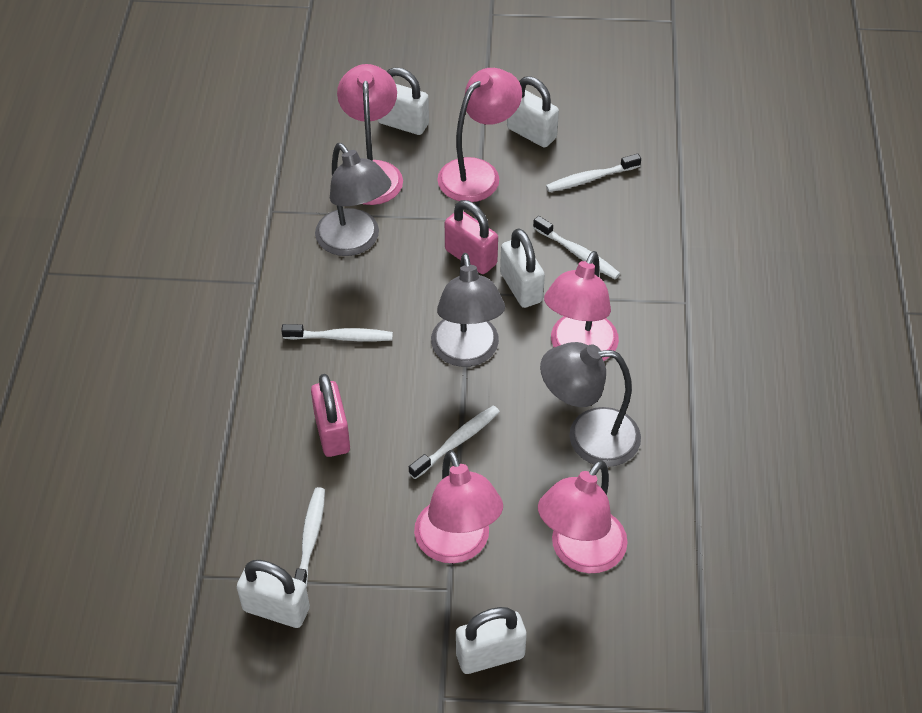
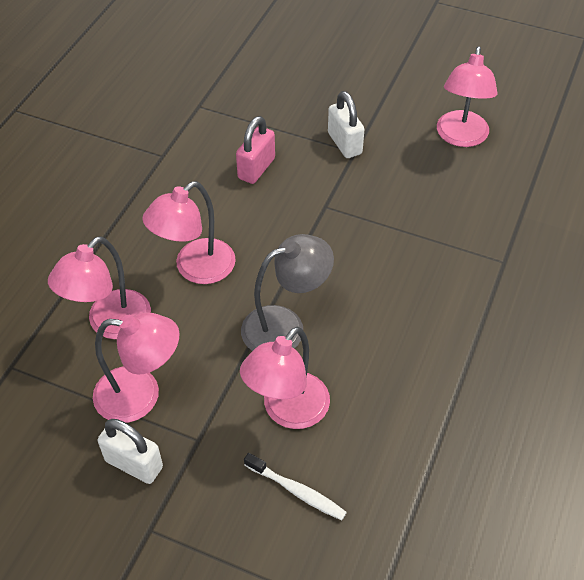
grey lamp: 3 -> 1
pink padlock: 2 -> 1
white padlock: 5 -> 2
white toothbrush: 5 -> 1

